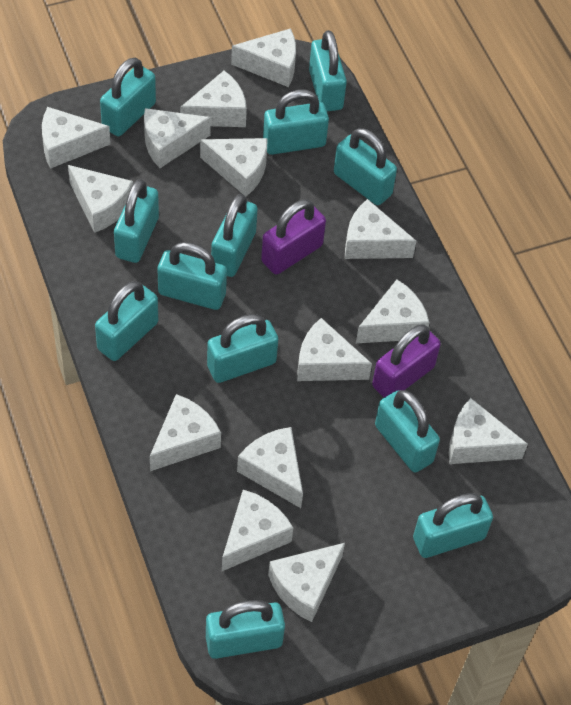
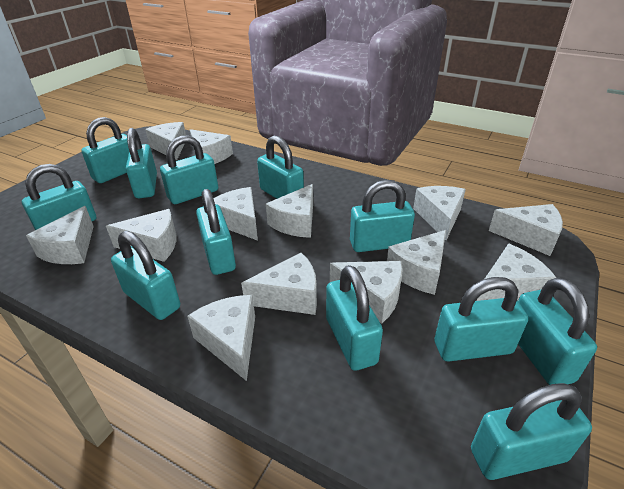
purple padlock: 2 -> 0
white cheese: 14 -> 13

